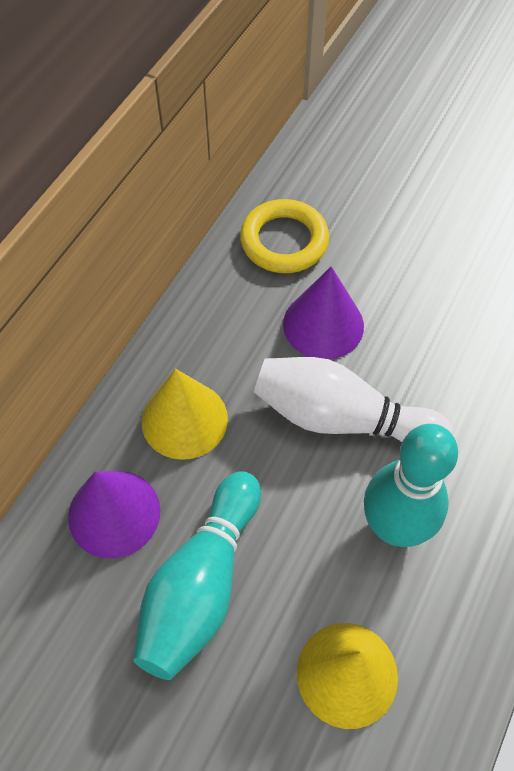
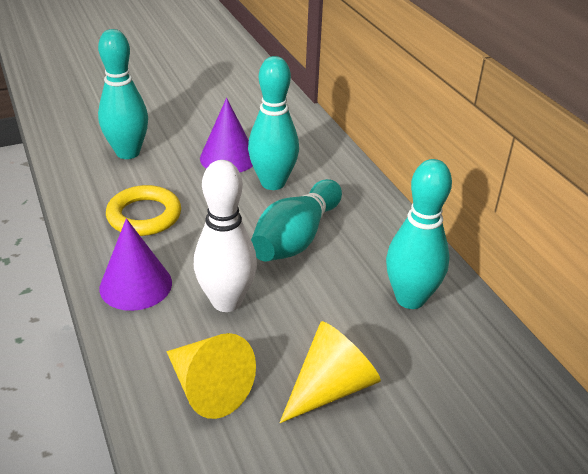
turquoise bowling pin: 2 -> 4

